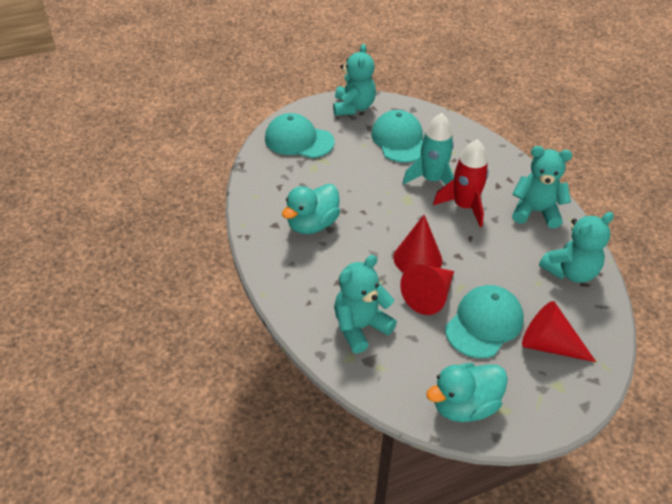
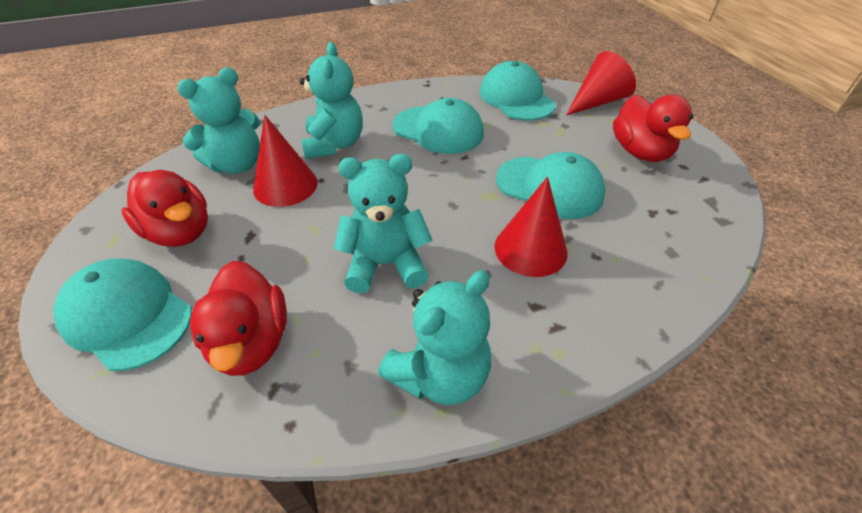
red duck: 0 -> 3
red rocket: 1 -> 0
turquoise cap: 3 -> 4
turquoise duck: 2 -> 0
turquoise rocket: 1 -> 0

